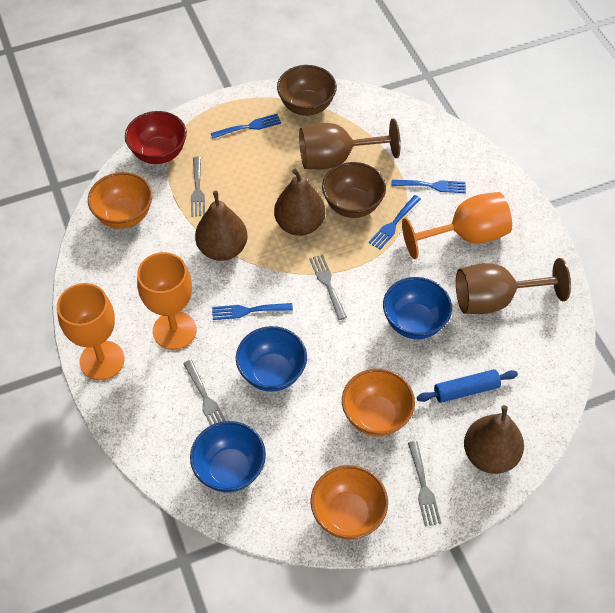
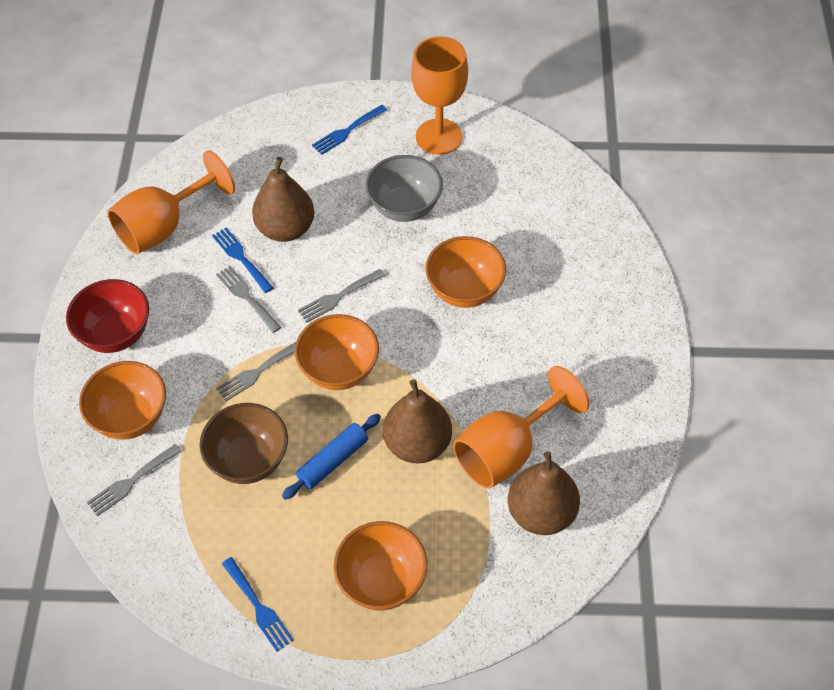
blue bowl: 3 -> 0
blue fork: 4 -> 3
brown bowl: 2 -> 1
brown goblet: 2 -> 0
grey bowl: 0 -> 1
orange bowl: 3 -> 4

